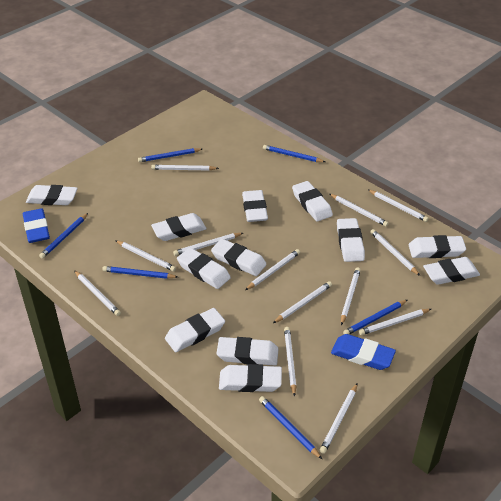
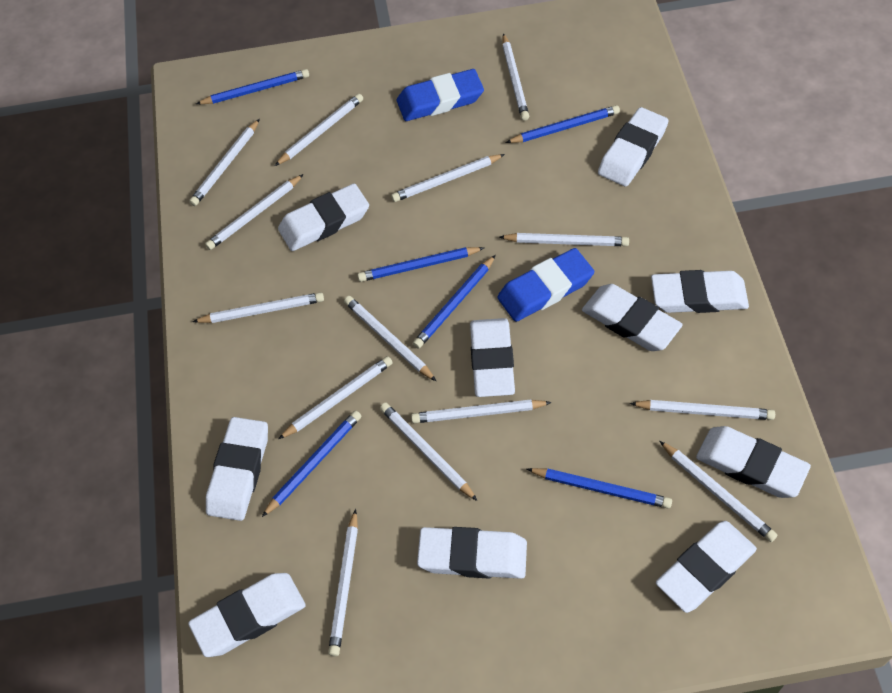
white eraser: 12 -> 10
white pencil: 13 -> 14

